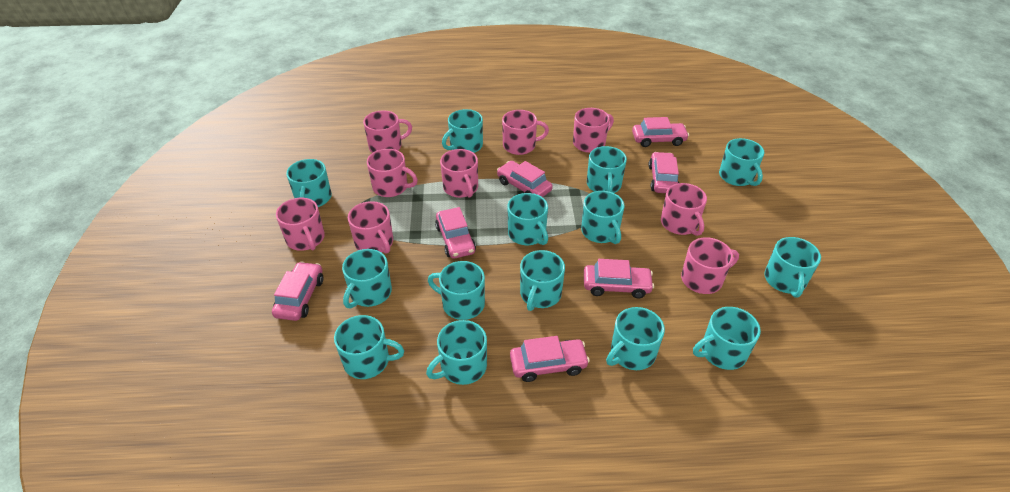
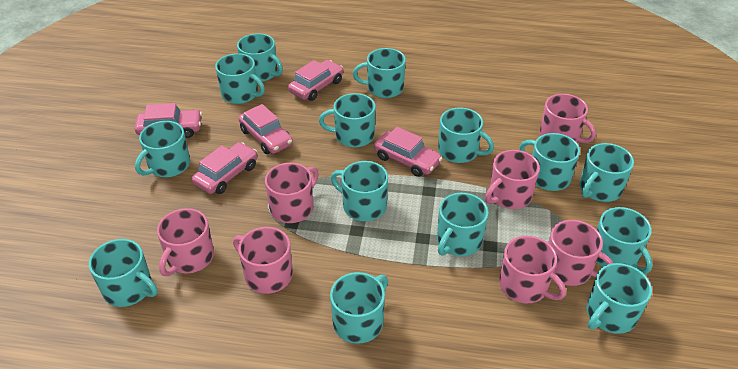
pink car: 7 -> 5
pink mug: 9 -> 7

